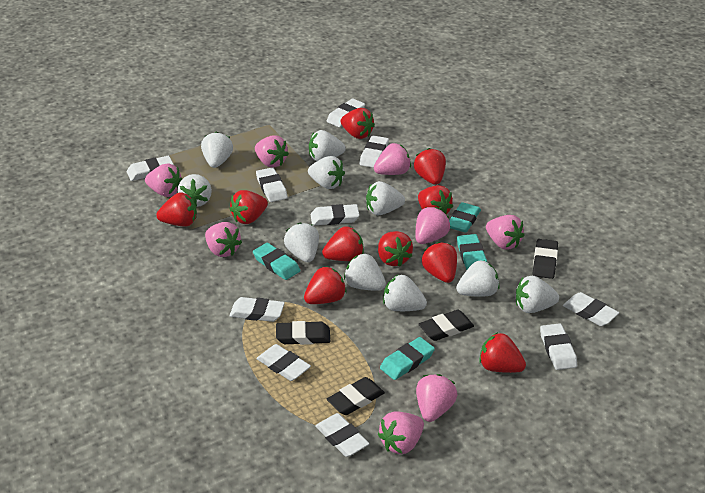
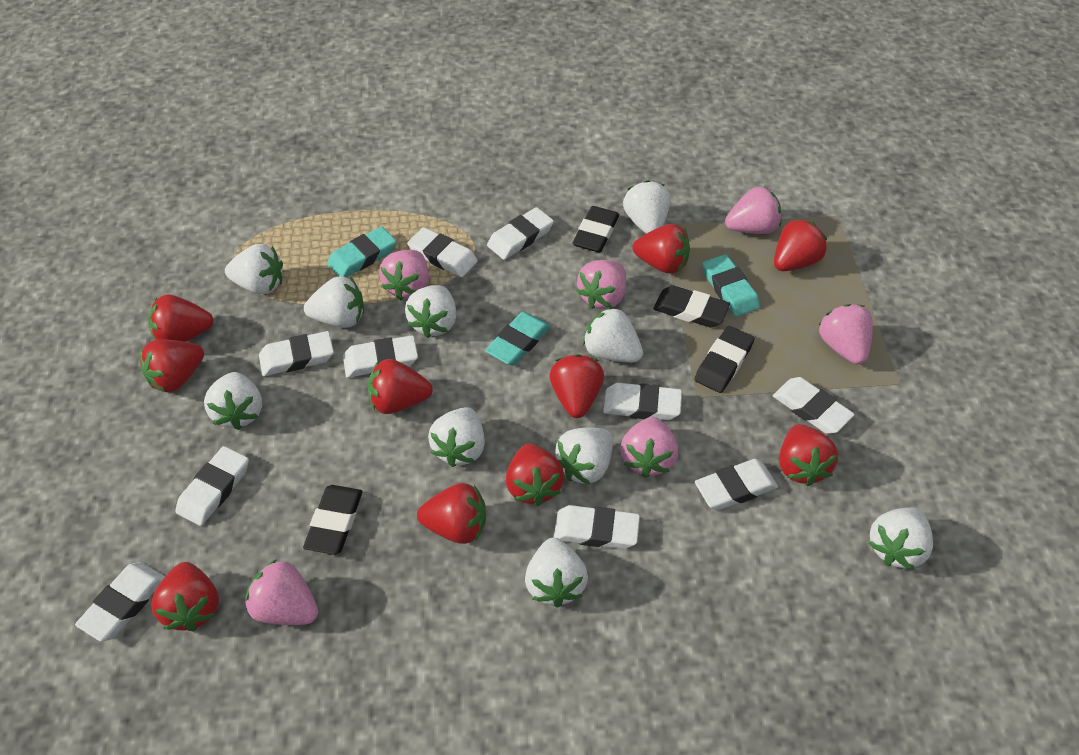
pink strawberry: 8 -> 6
turquoise eraser: 4 -> 3

